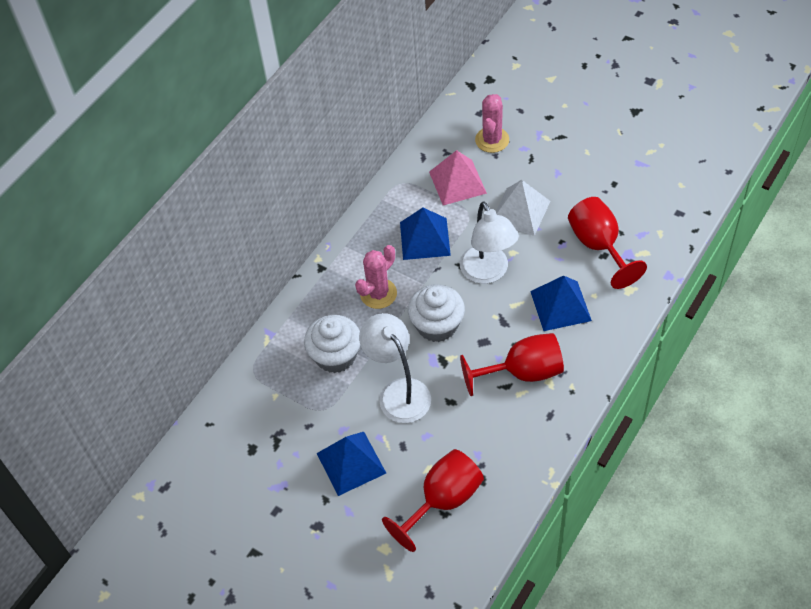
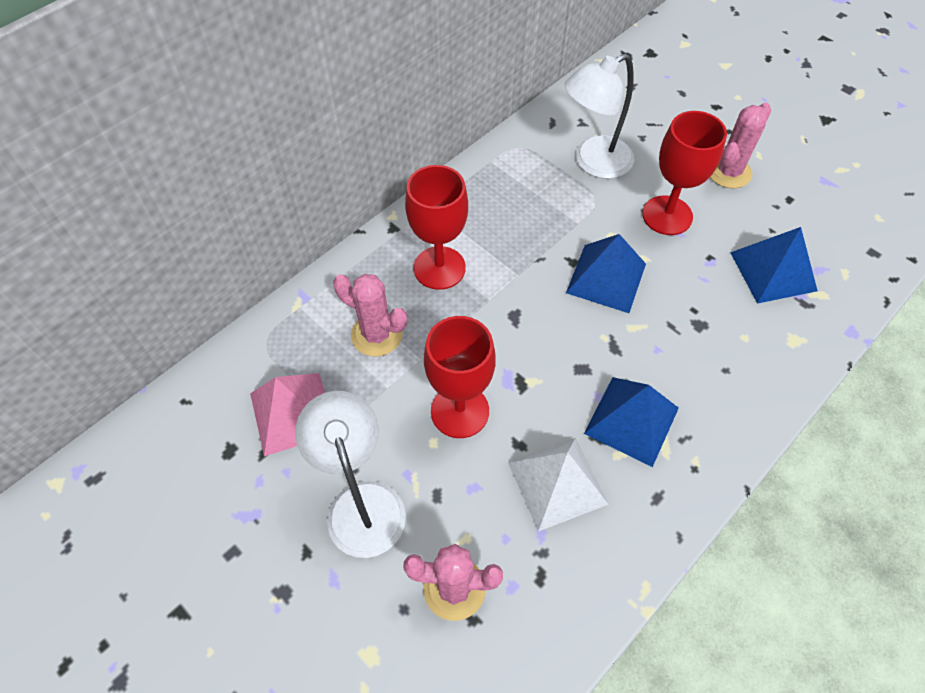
pink cactus: 2 -> 3
white cupcake: 2 -> 0

